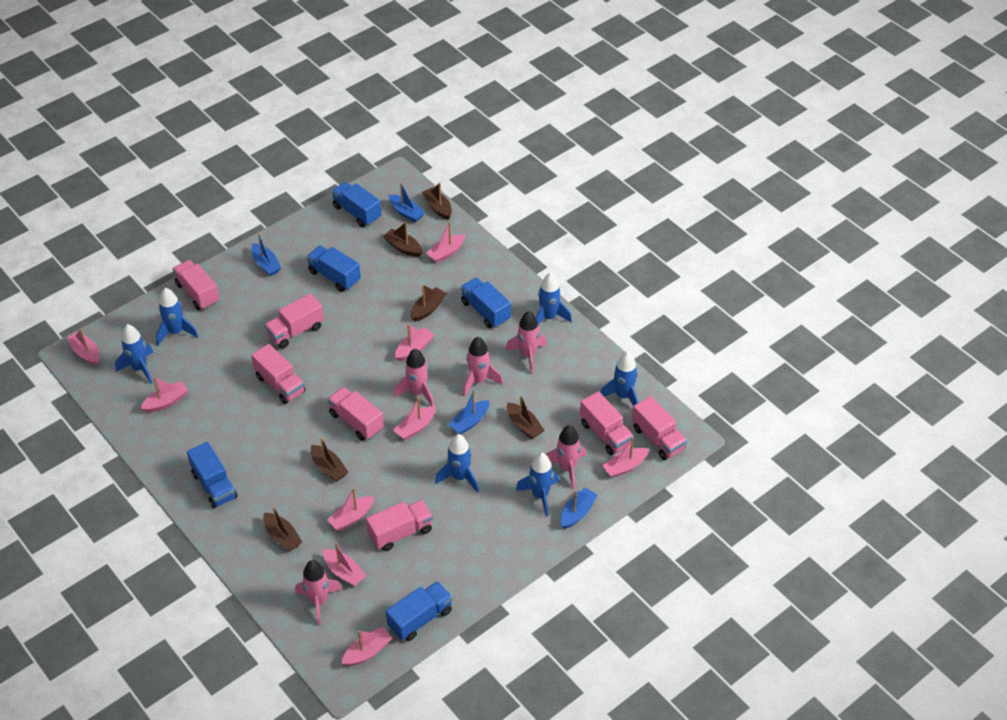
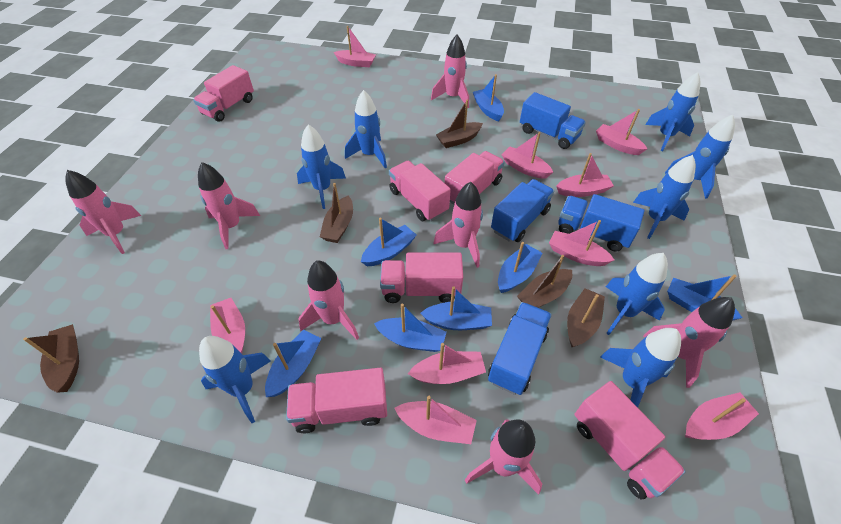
blue boat: 4 -> 7
blue rocket: 6 -> 8
blue truck: 5 -> 4
brown boat: 6 -> 5
pink rocket: 5 -> 7
pink truck: 7 -> 6

